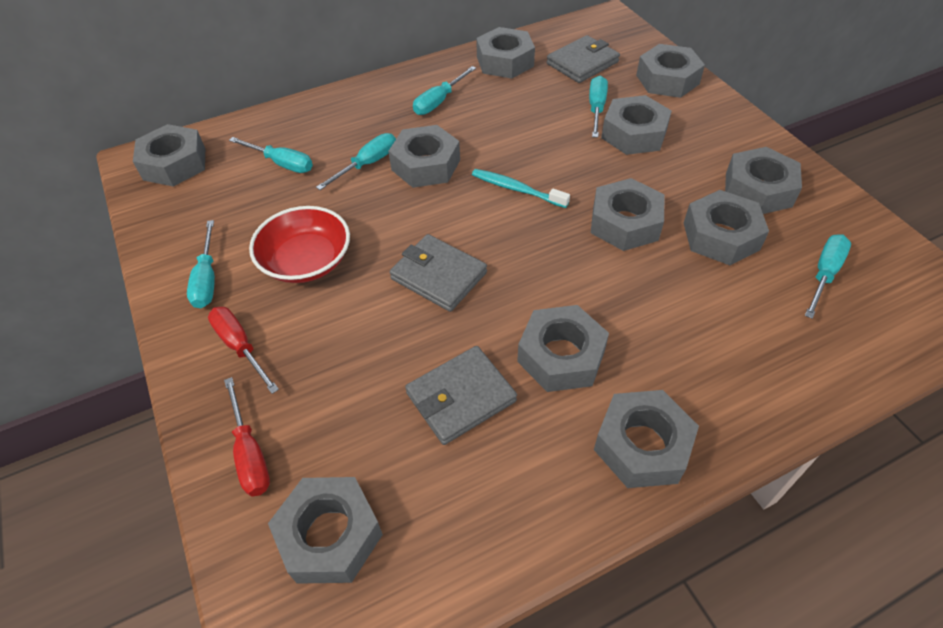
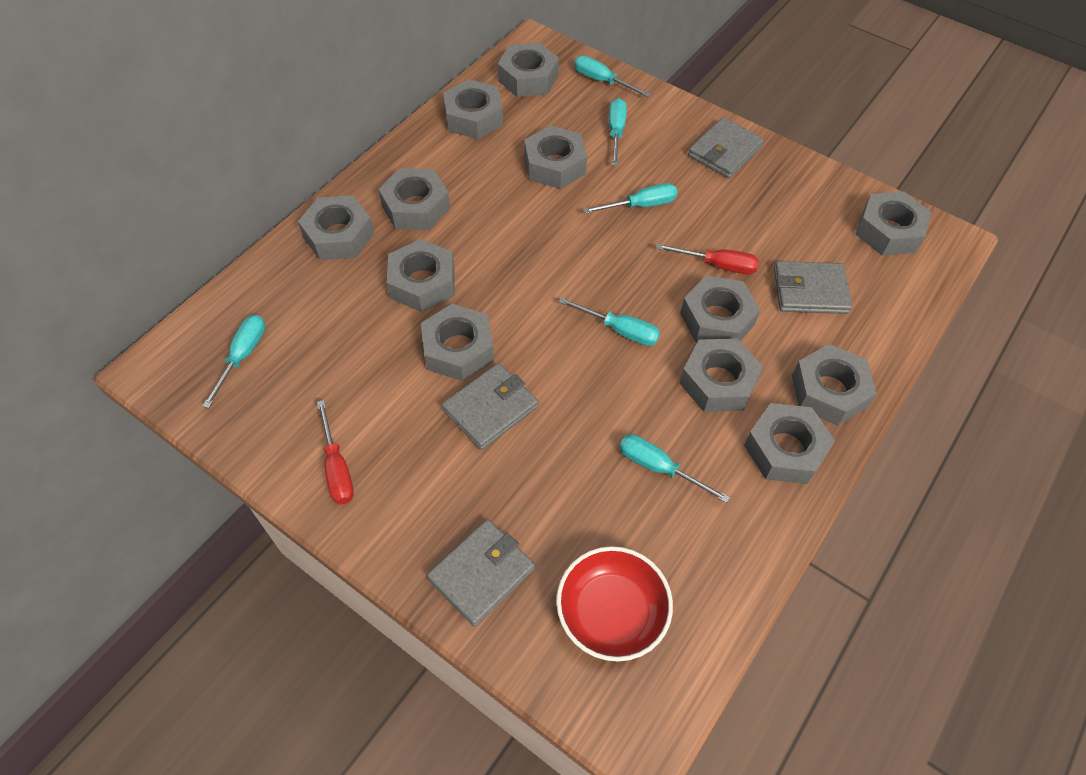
grey nut: 11 -> 12
grey wallet: 3 -> 4
turquoise toothbrush: 1 -> 0

